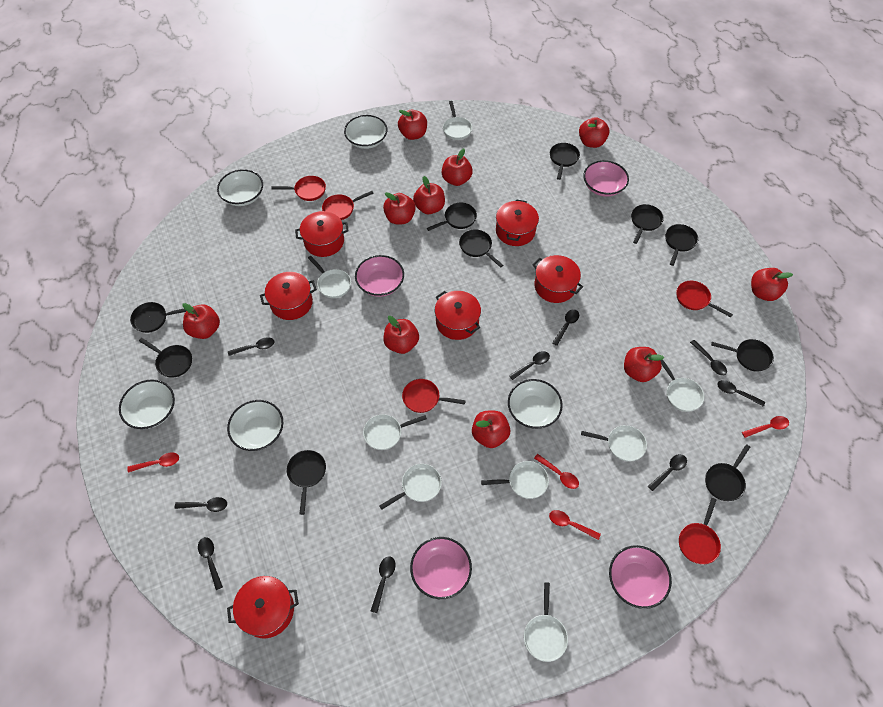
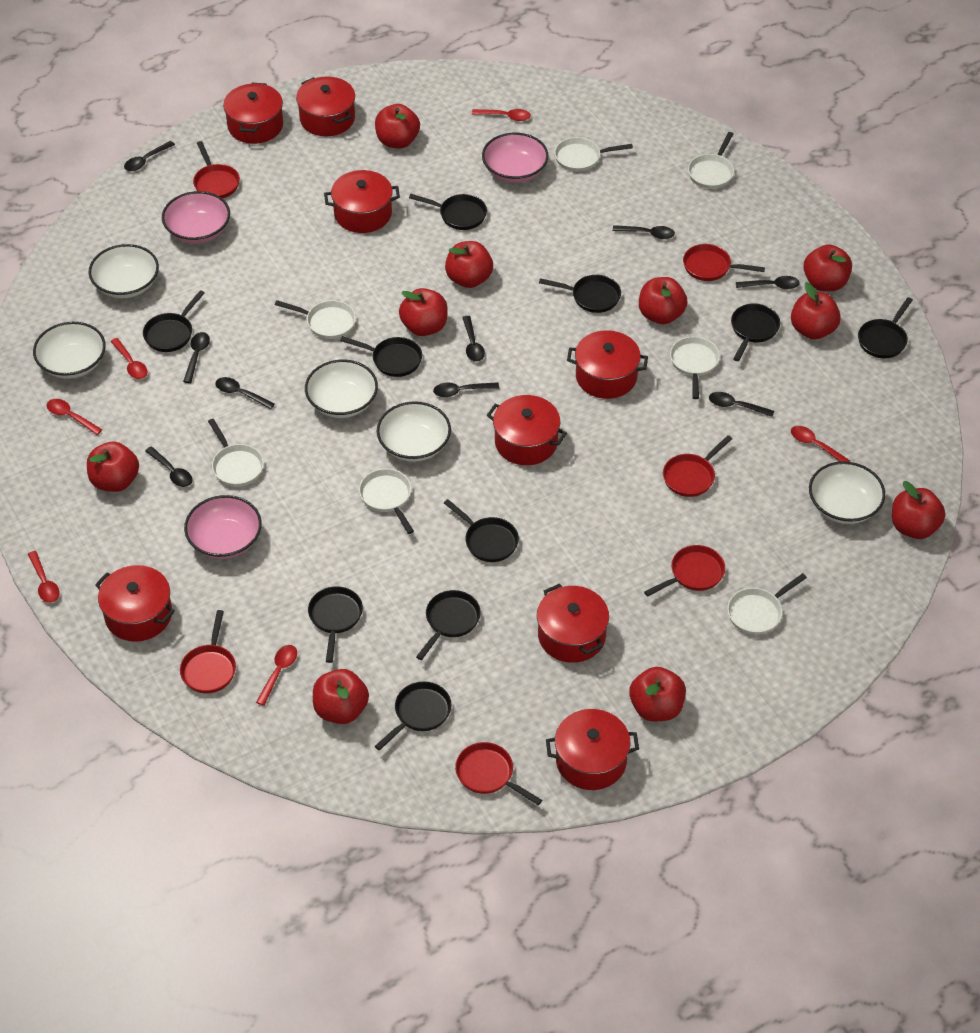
pink bowl: 4 -> 3
red pan: 5 -> 6
red pot: 6 -> 8
red spoon: 4 -> 6
white pan: 8 -> 7

